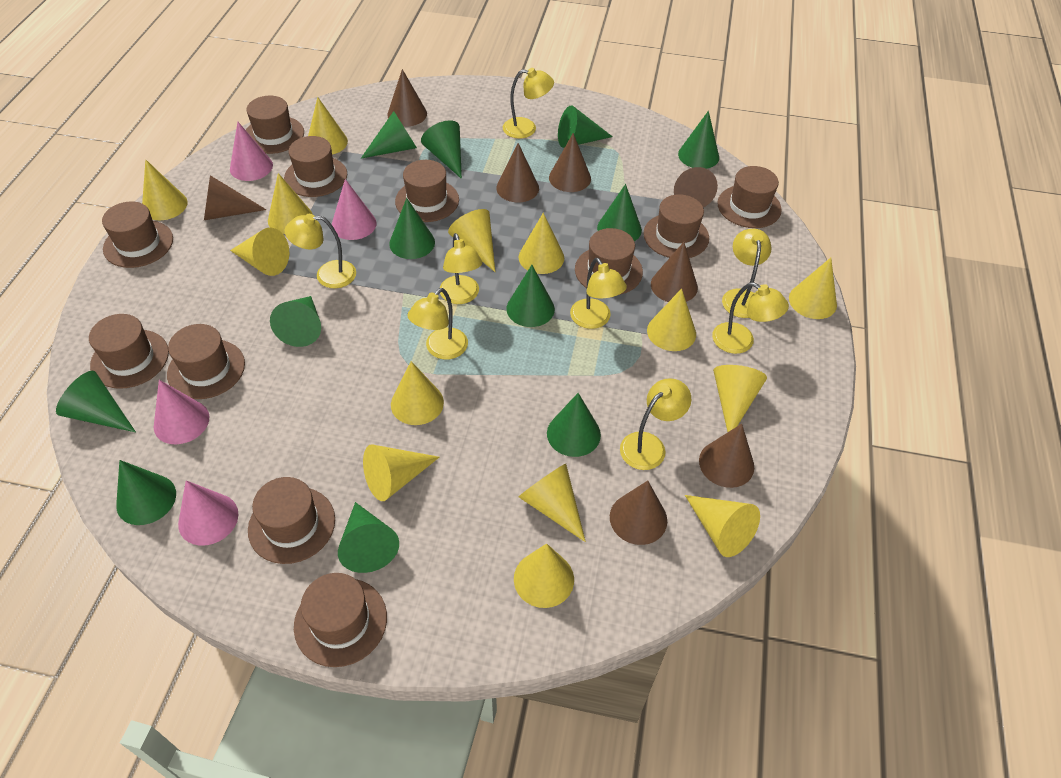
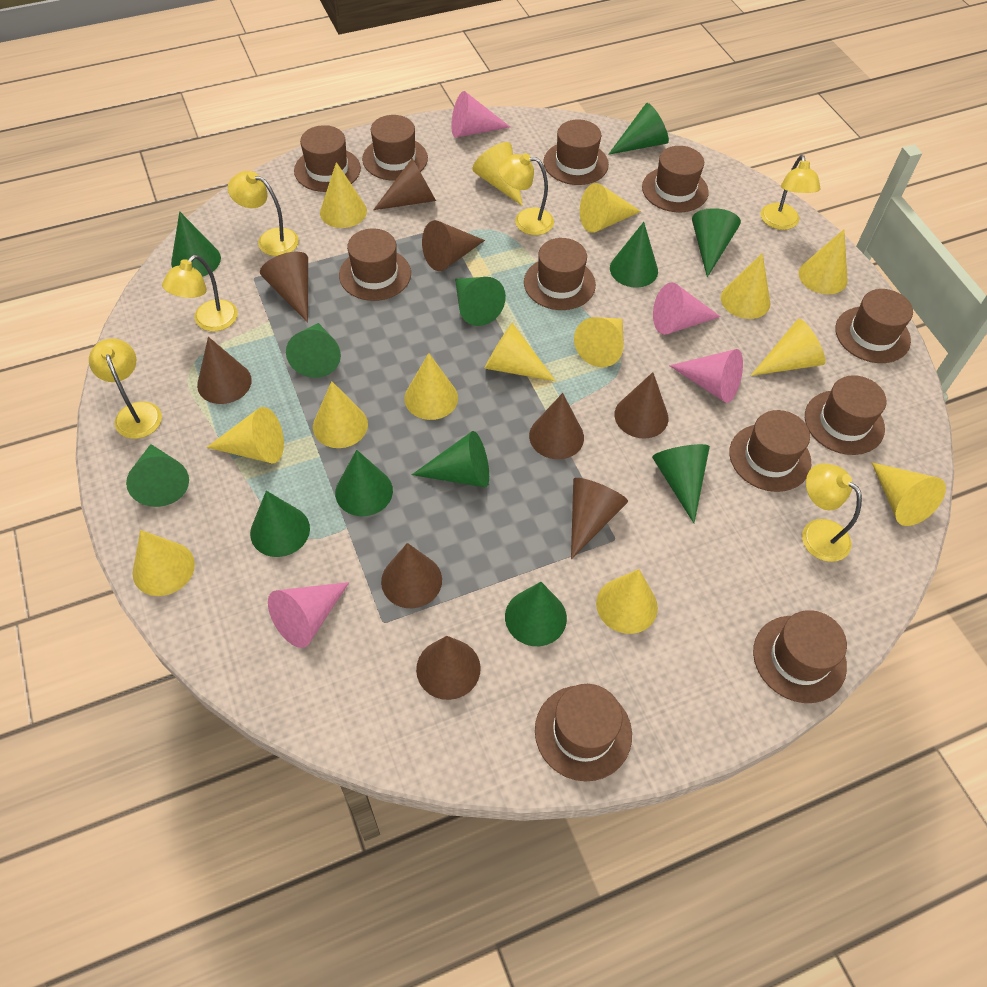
brown cone: 8 -> 9
yellow lamp: 8 -> 6

